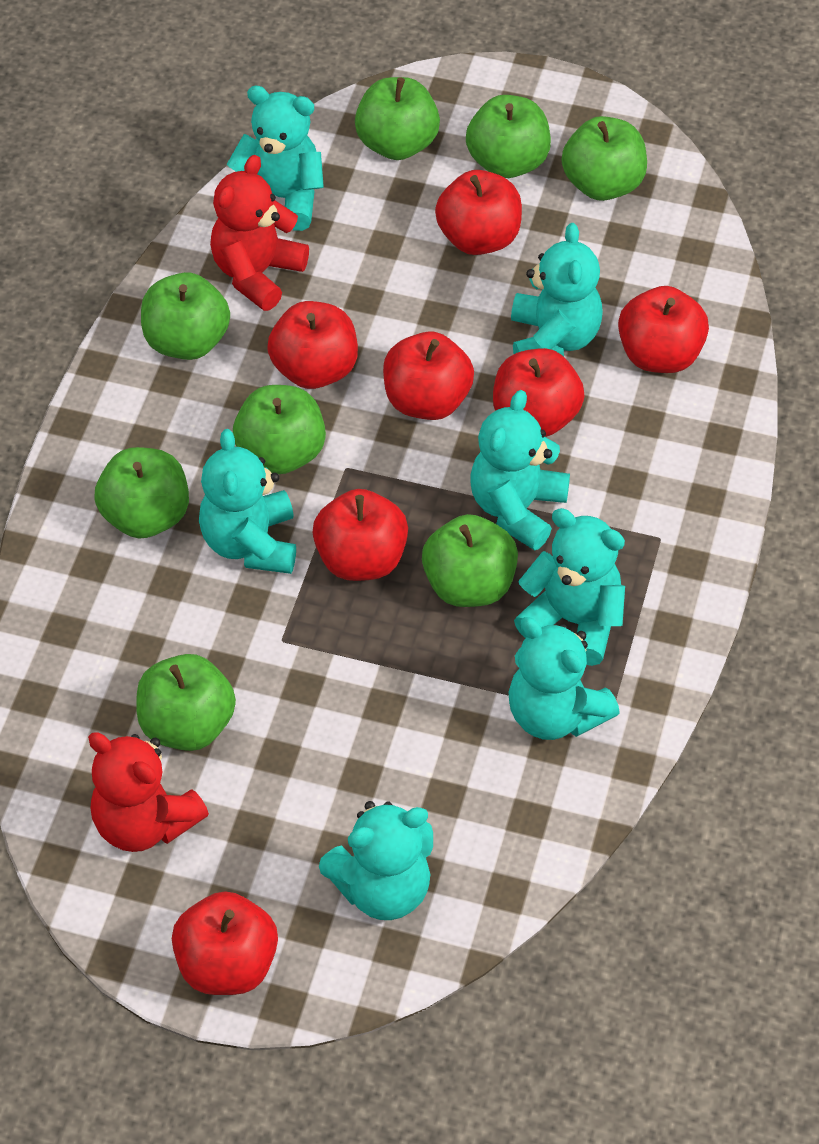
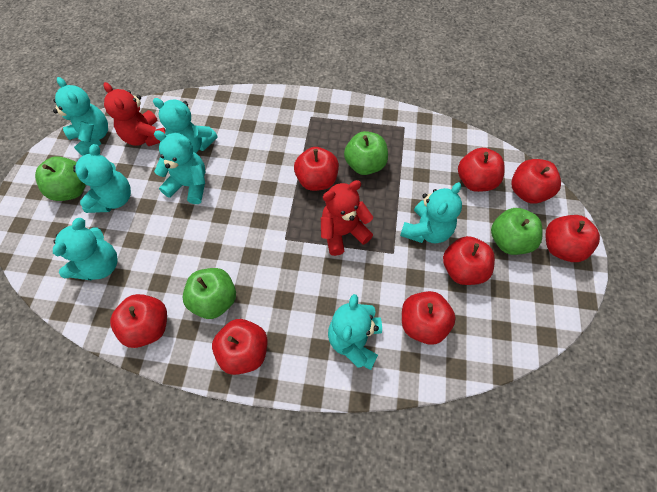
green apple: 8 -> 4
red apple: 7 -> 8

